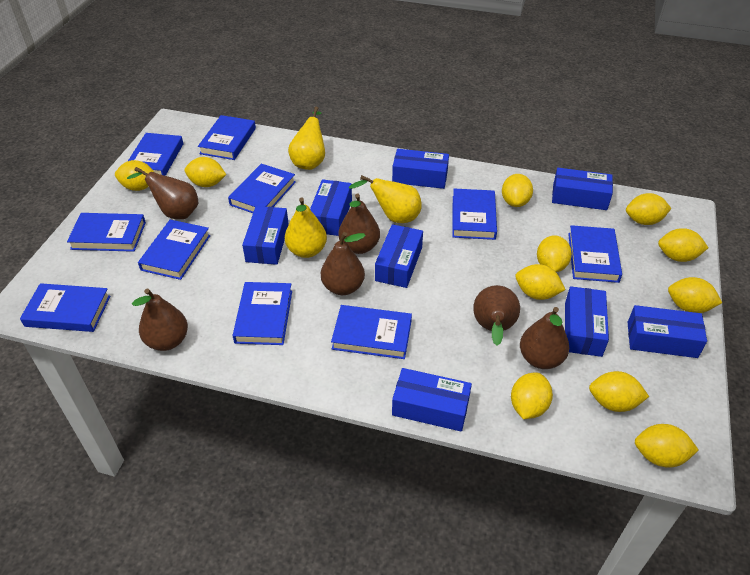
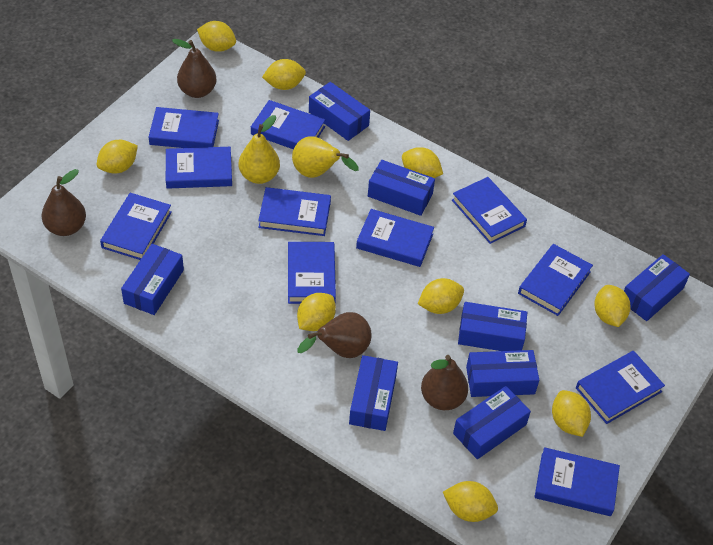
blue book: 10 -> 11
brown pear: 6 -> 4
yellow lemon: 11 -> 9
yellow pear: 3 -> 2

